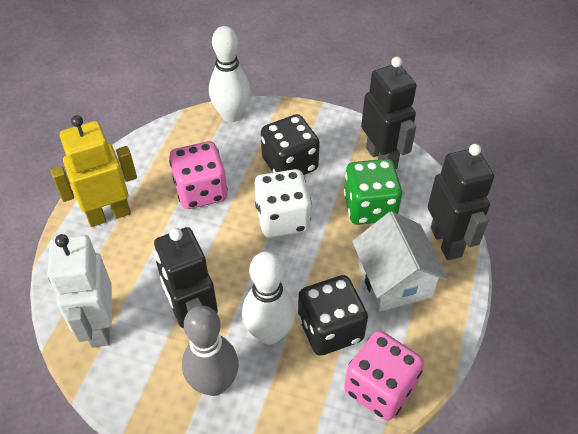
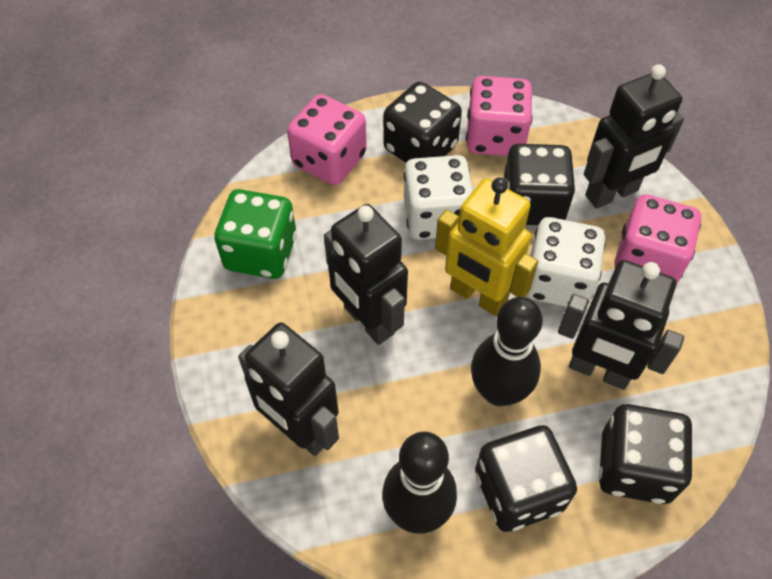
black bowling pin: 0 -> 2
black dice: 2 -> 4
black robot: 3 -> 4
grey bowling pin: 1 -> 0
pink dice: 2 -> 3
white bowling pin: 2 -> 0
white dice: 1 -> 2
white house: 1 -> 0
white robot: 1 -> 0

